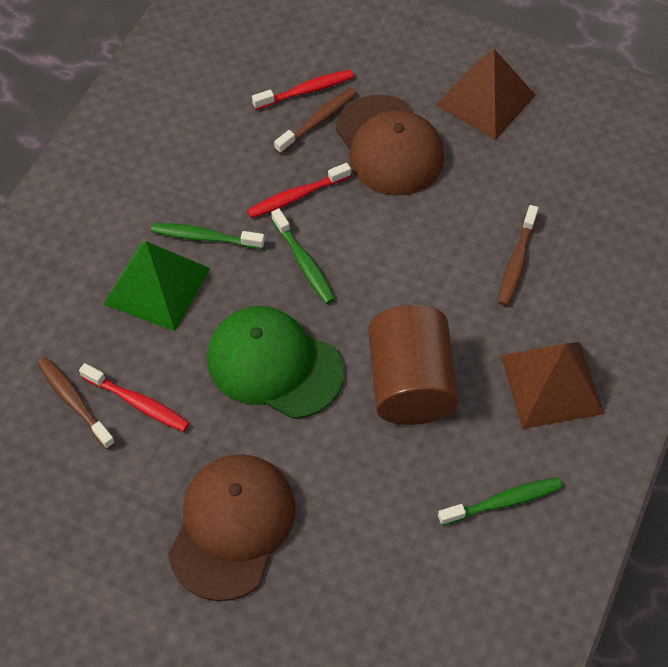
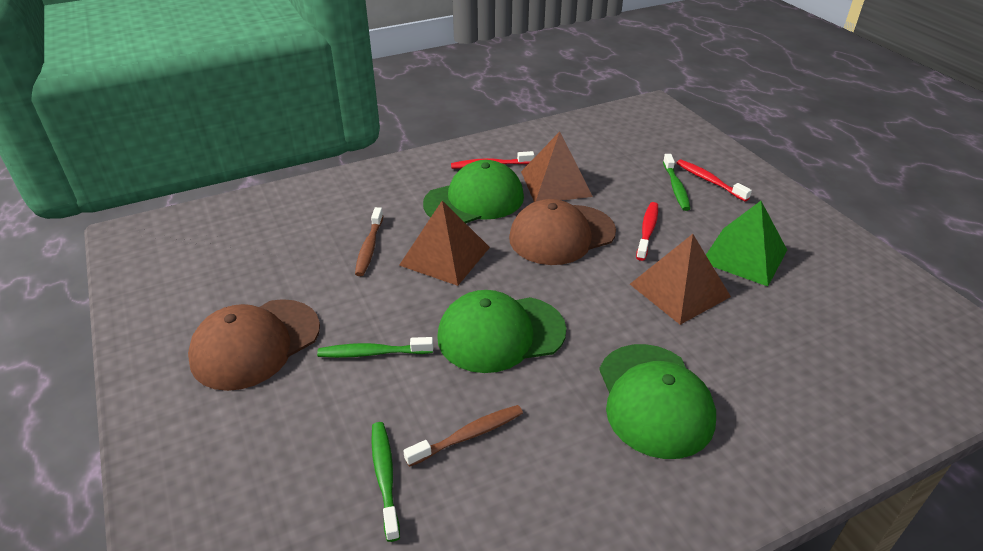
brown cylinder: 1 -> 0
brown pyramid: 2 -> 3
brown toothbrush: 3 -> 2
green cap: 1 -> 3

